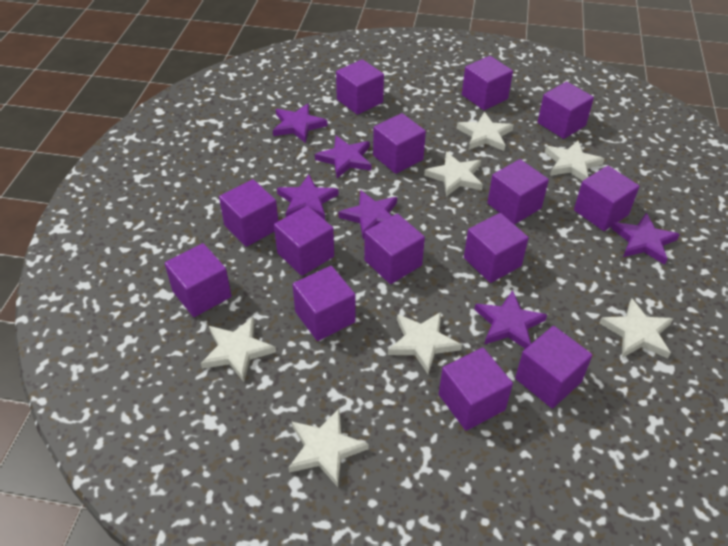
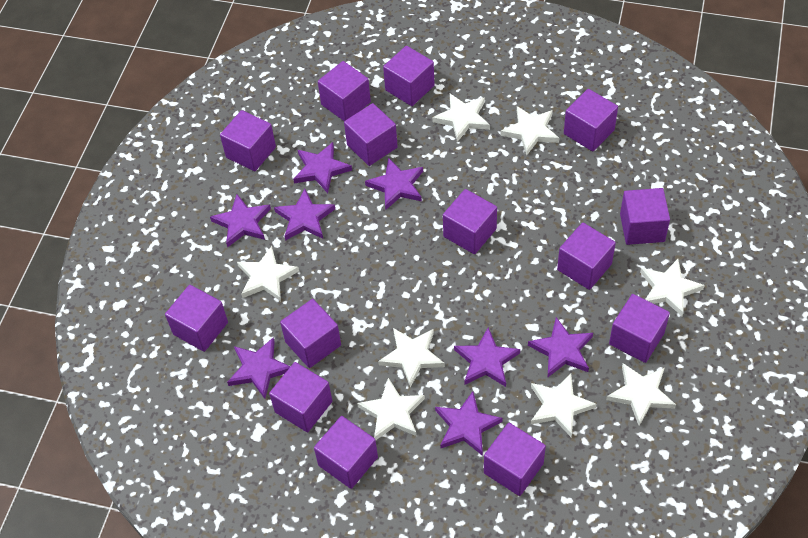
purple star: 6 -> 8
white star: 7 -> 8

